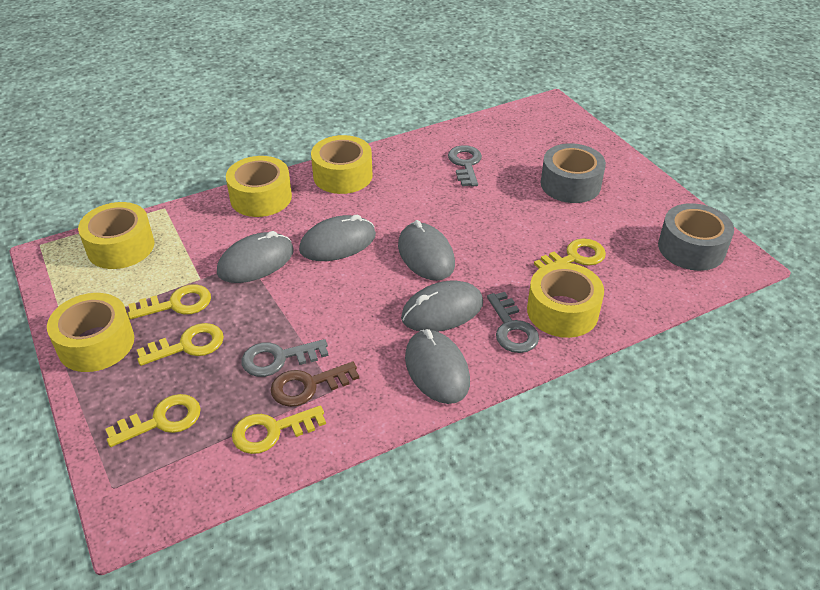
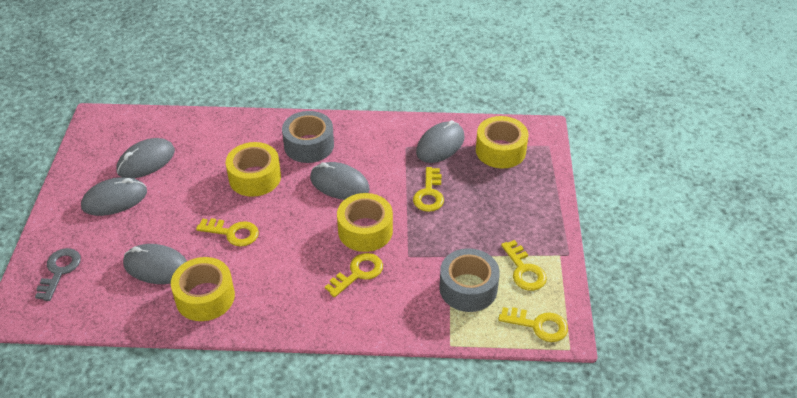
brown key: 1 -> 0
grey key: 3 -> 1
yellow tape: 5 -> 4

